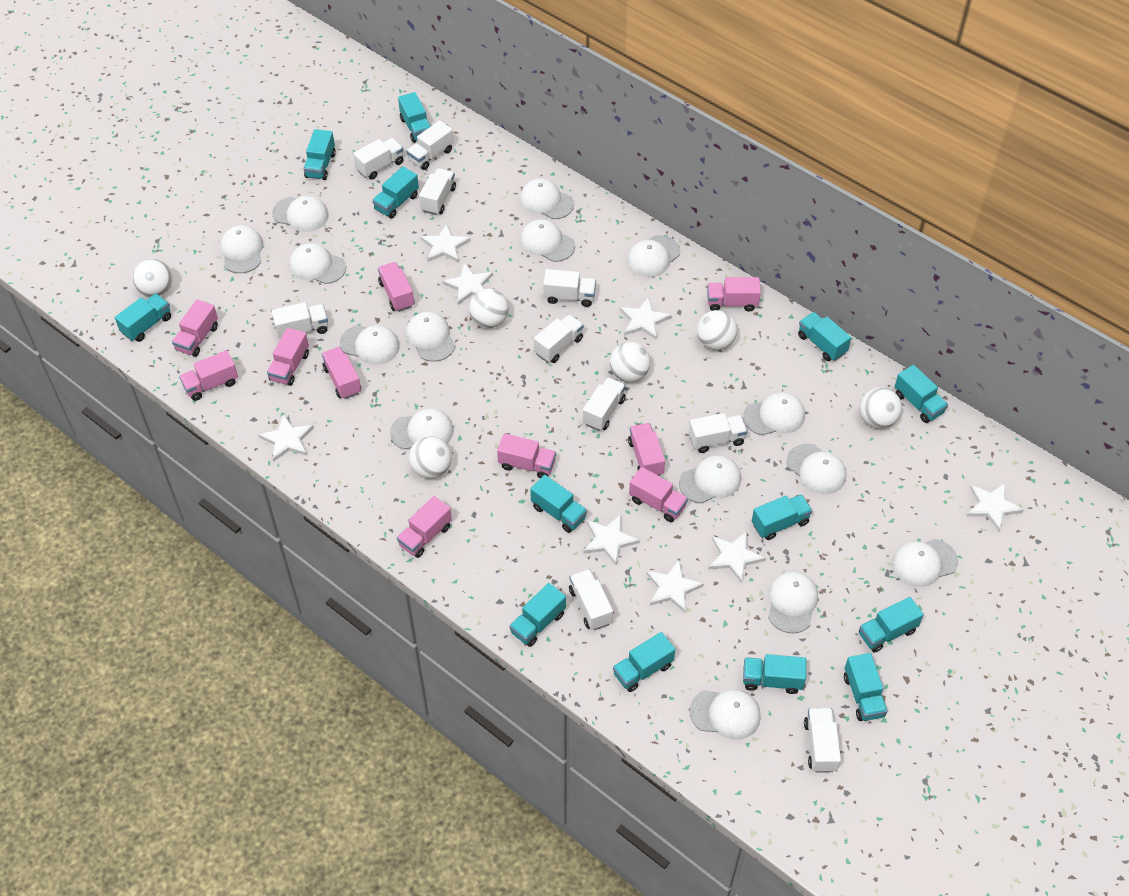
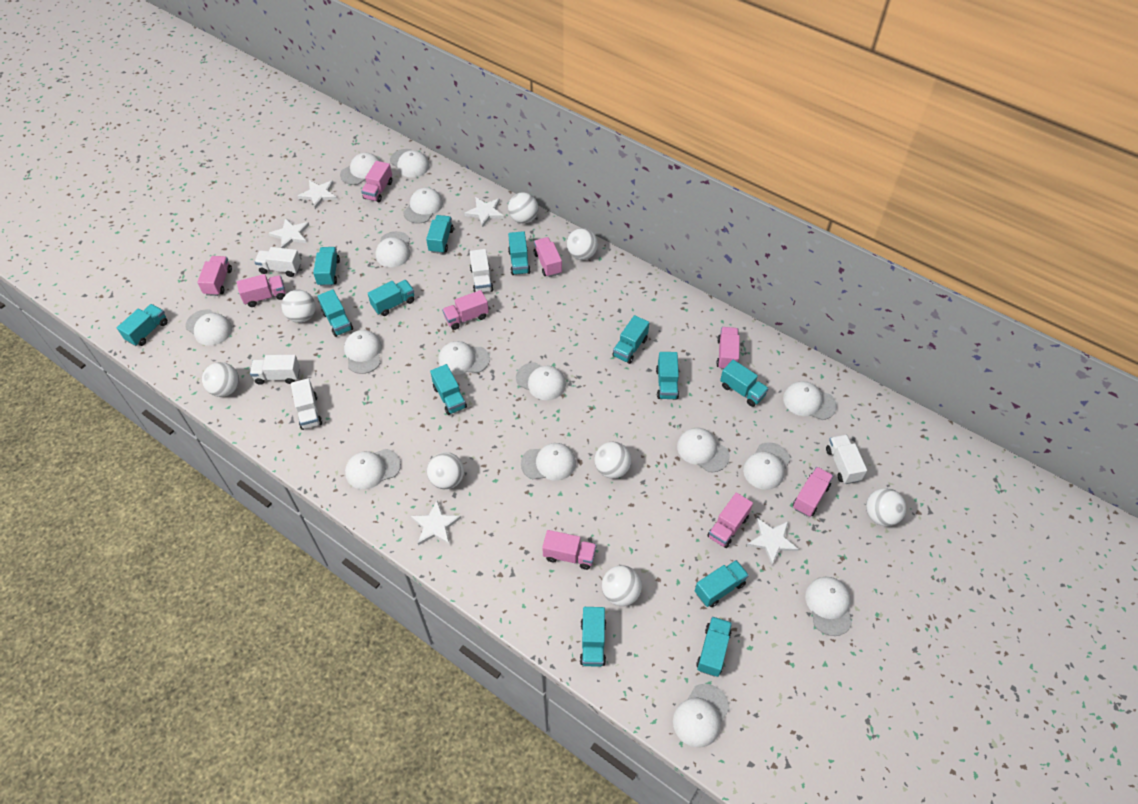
pink truck: 10 -> 9
white ball: 6 -> 8
white star: 8 -> 5
white truck: 10 -> 5

